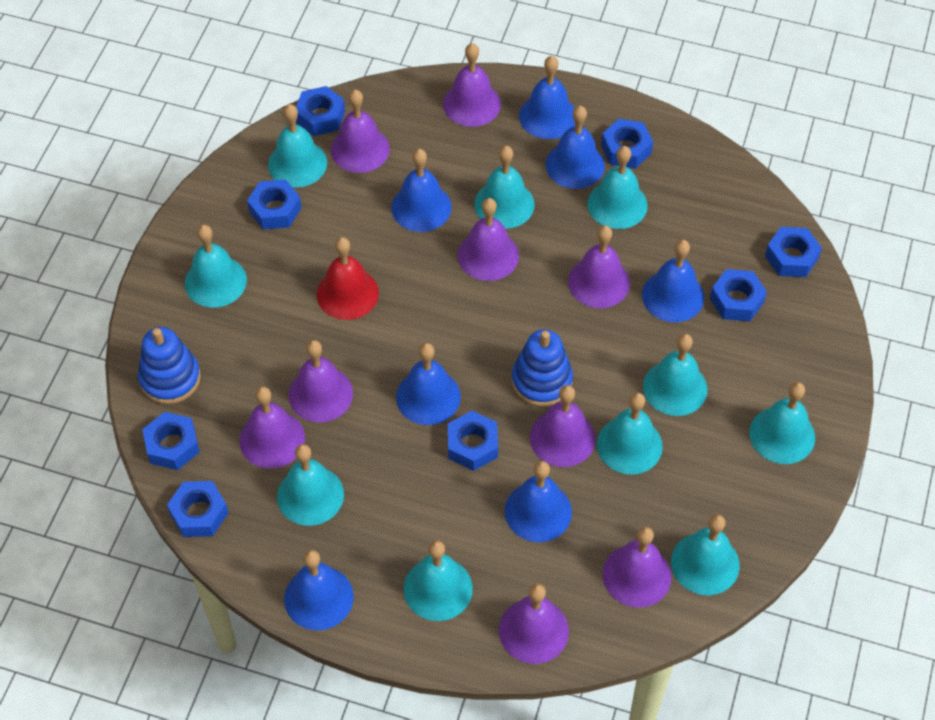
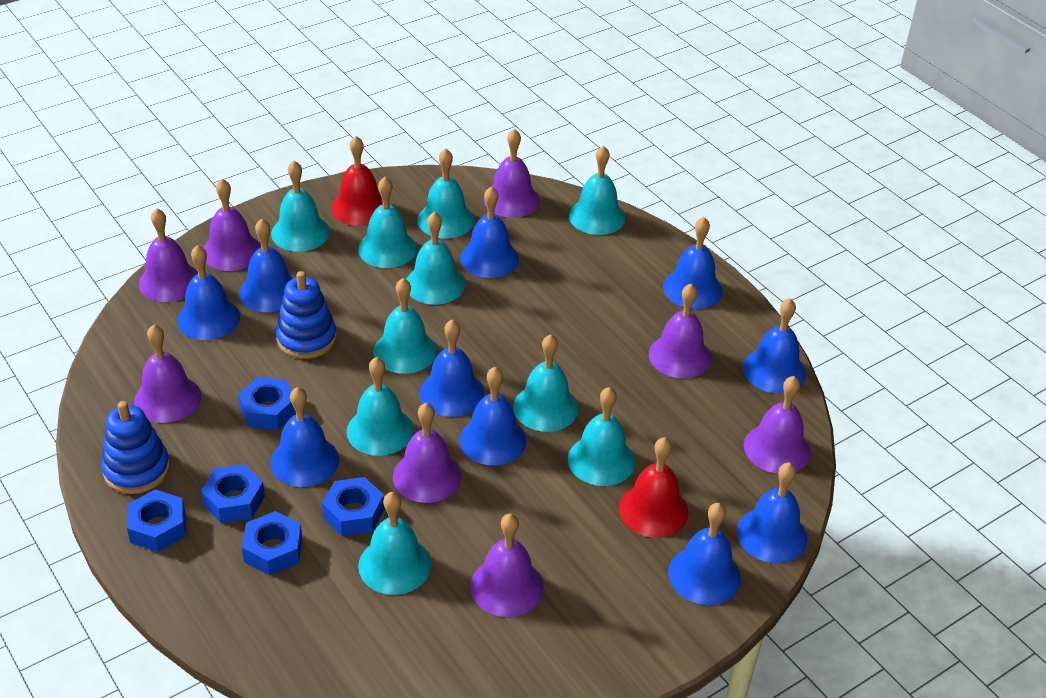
blue bell: 7 -> 10
blue nut: 8 -> 5
purple bell: 9 -> 8
red bell: 1 -> 2

